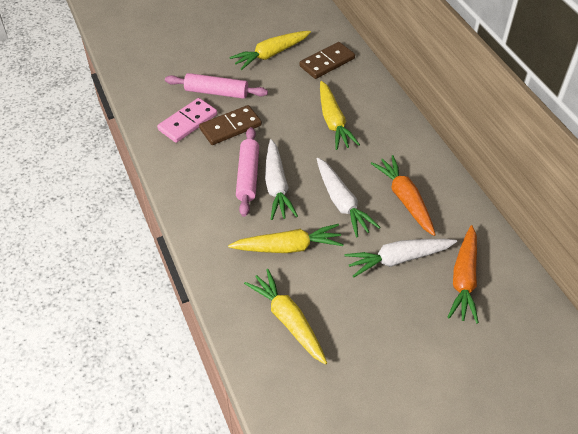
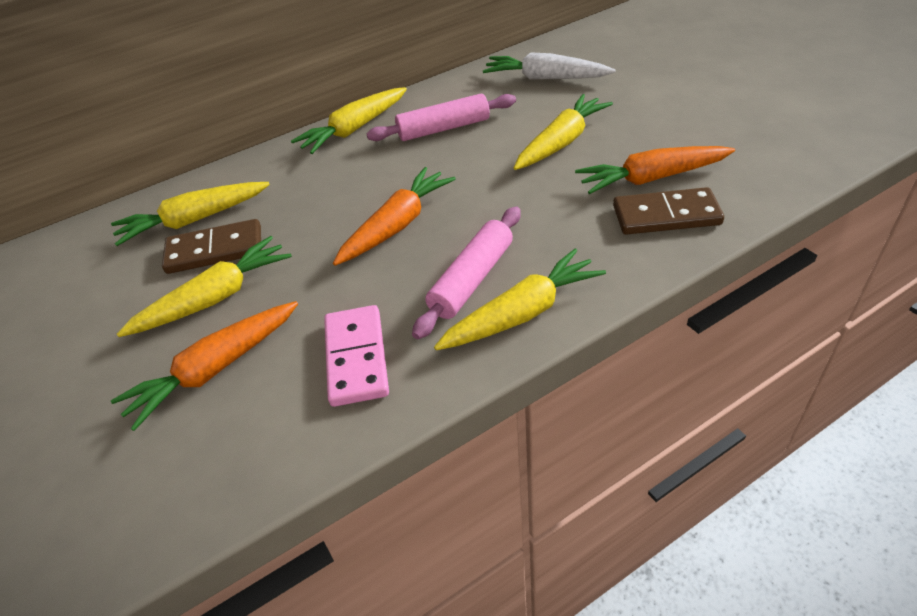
orange carrot: 2 -> 3
white carrot: 3 -> 1
yellow carrot: 4 -> 5

